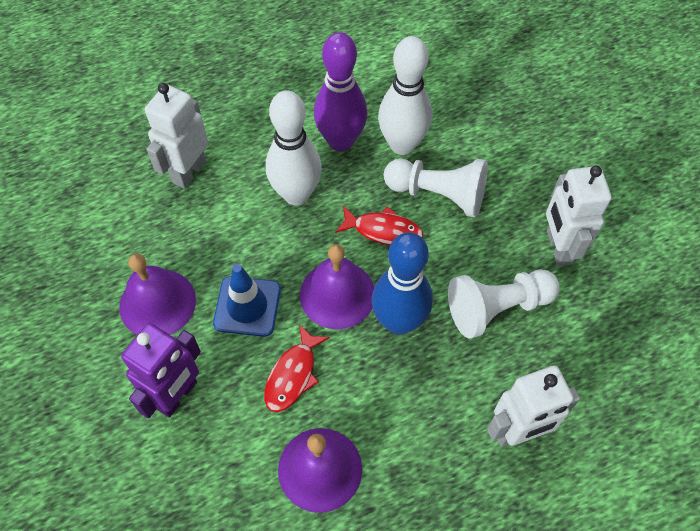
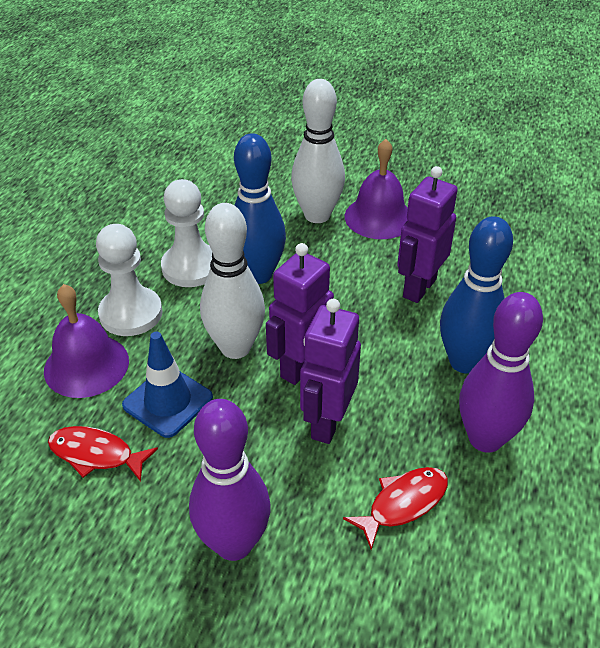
blue bowling pin: 1 -> 2
purple bell: 3 -> 2
purple bowling pin: 1 -> 2
purple robot: 1 -> 3
white robot: 3 -> 0

